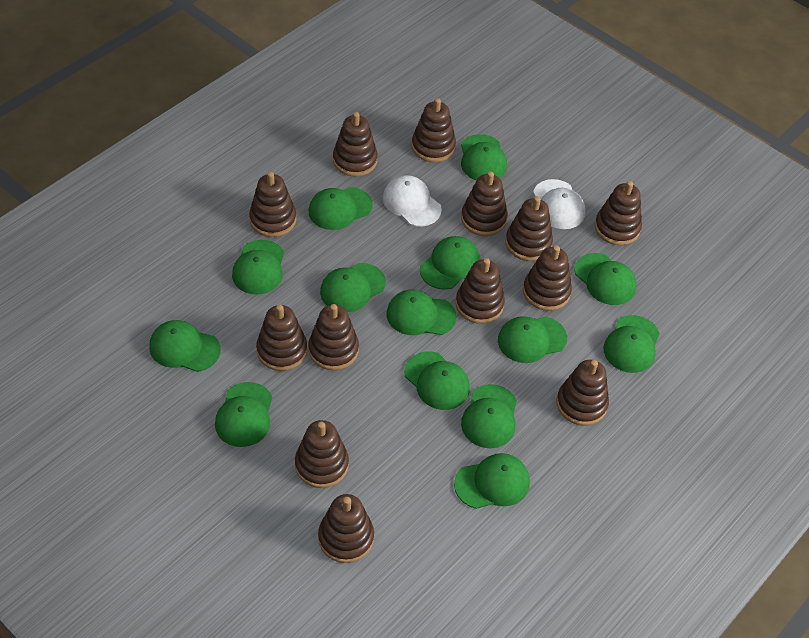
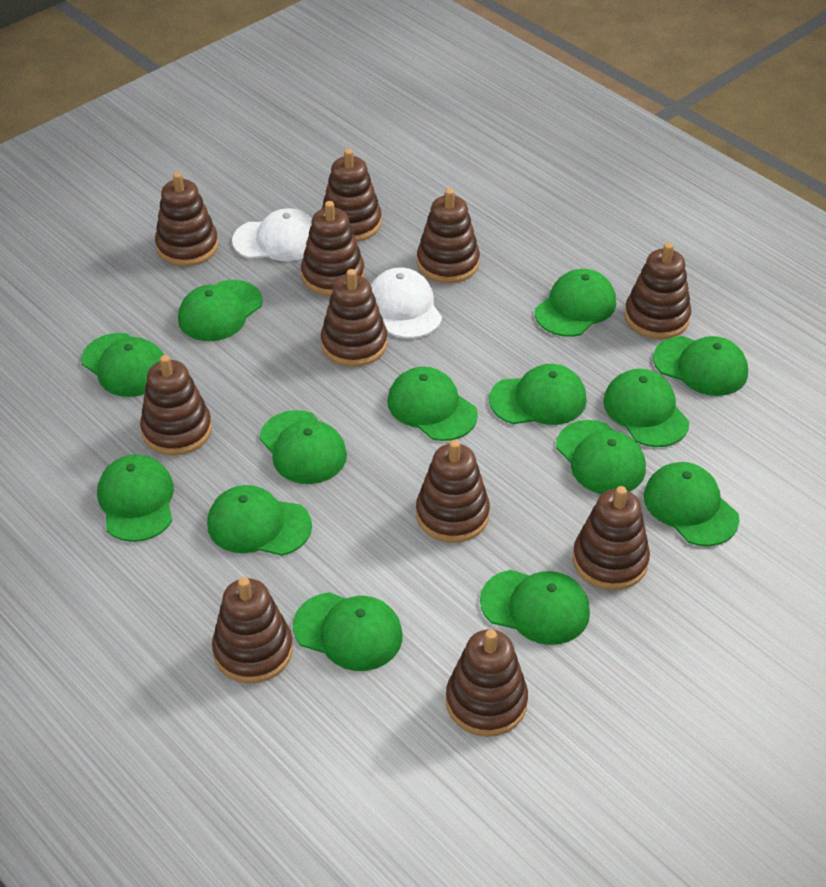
brown stacking toy: 13 -> 11

